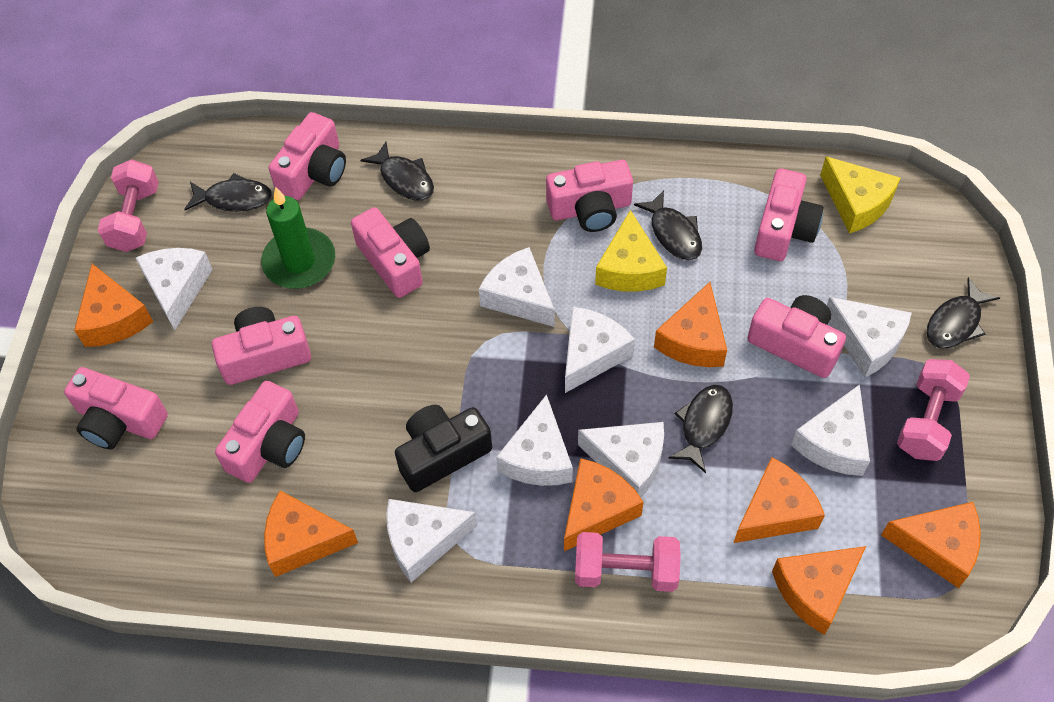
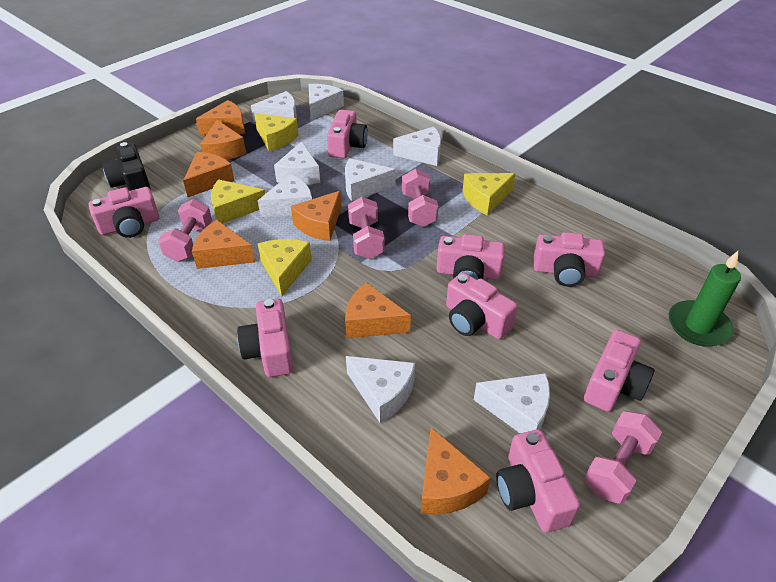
black fish: 5 -> 0
pink dumbbell: 3 -> 4
yellow cheese: 2 -> 4

